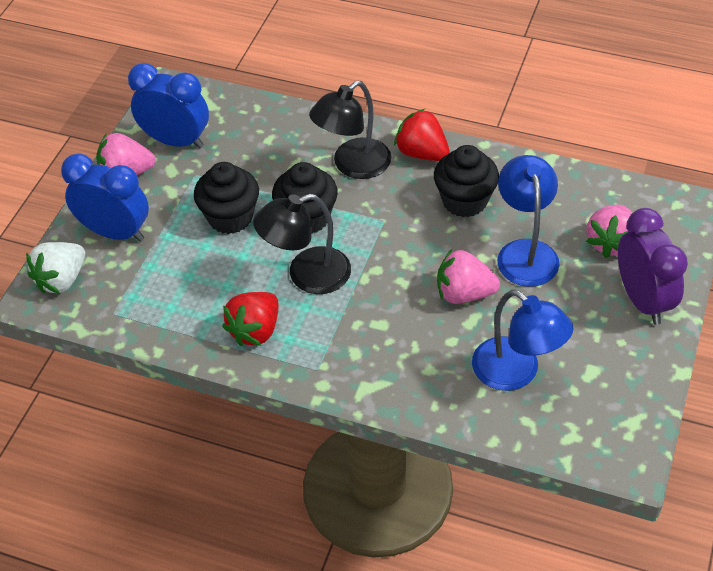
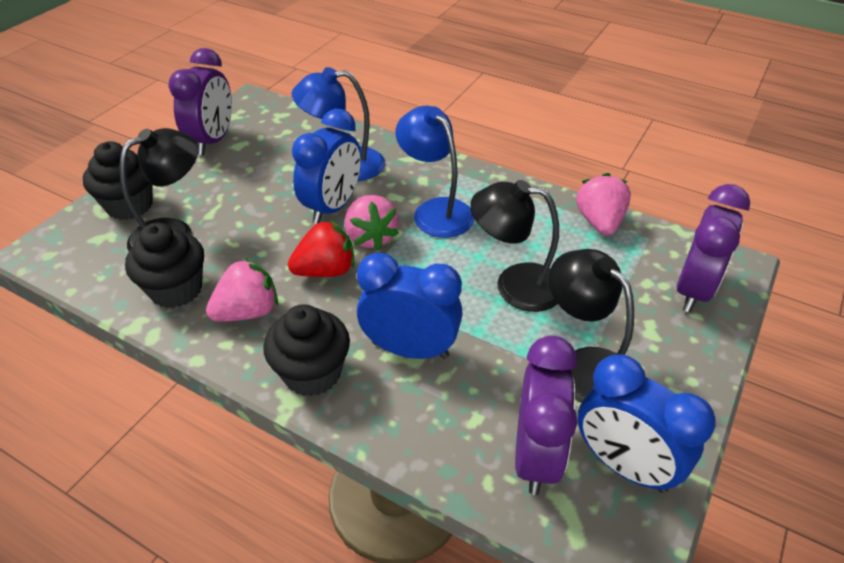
black lamp: 2 -> 3
blue clock: 2 -> 3
purple clock: 1 -> 3
red strawberry: 2 -> 1
white strawberry: 1 -> 0

